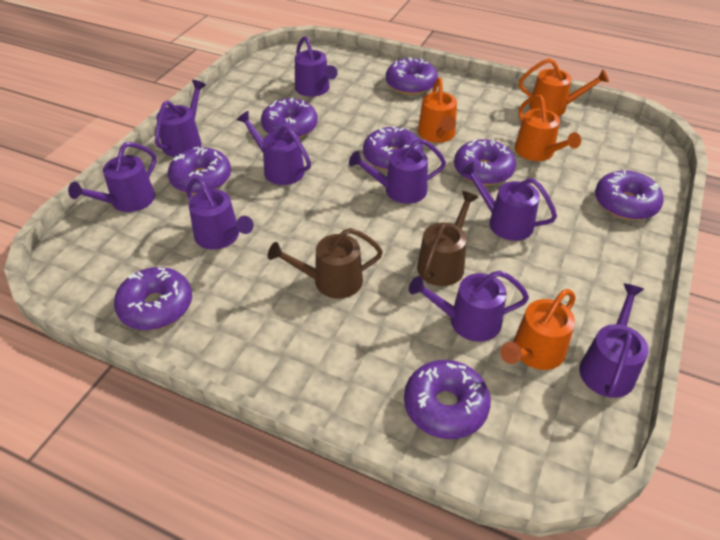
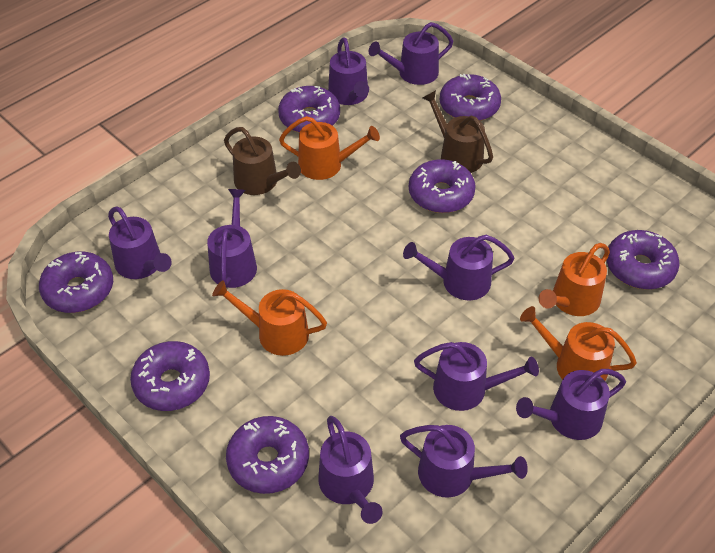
purple donut: 8 -> 7

